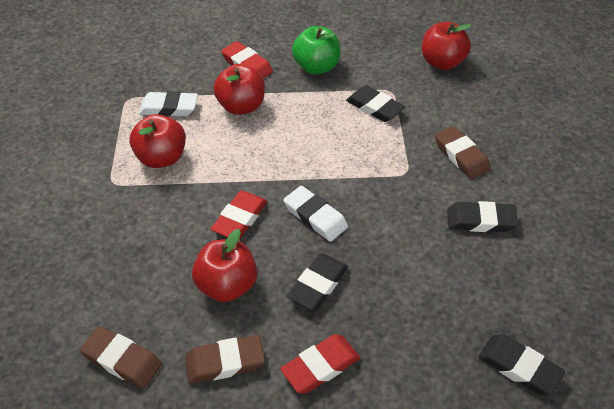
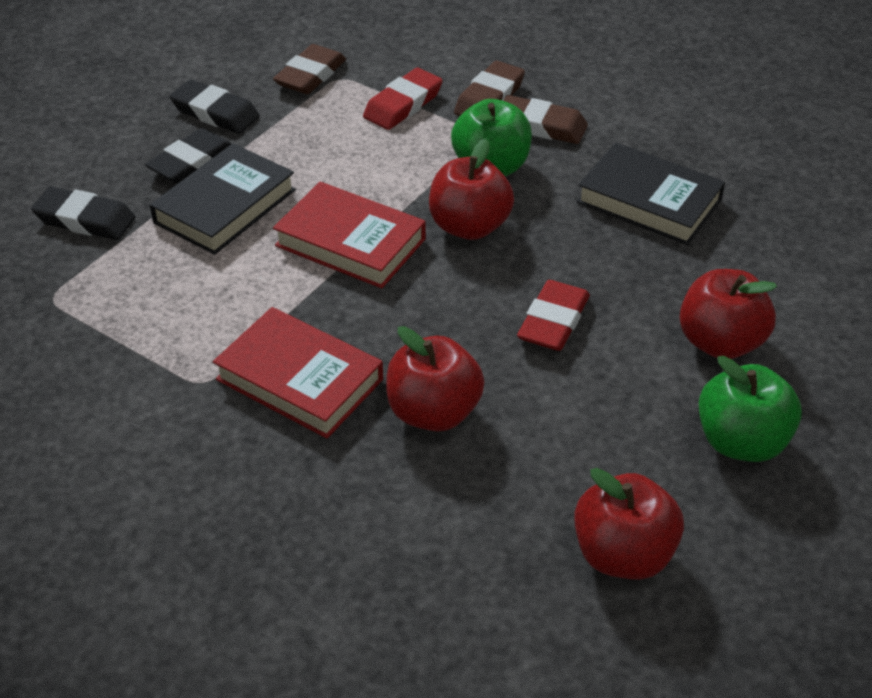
black book: 0 -> 2
black eraser: 4 -> 3
green apple: 1 -> 2
red book: 0 -> 2
red eraser: 3 -> 2
white eraser: 2 -> 0

